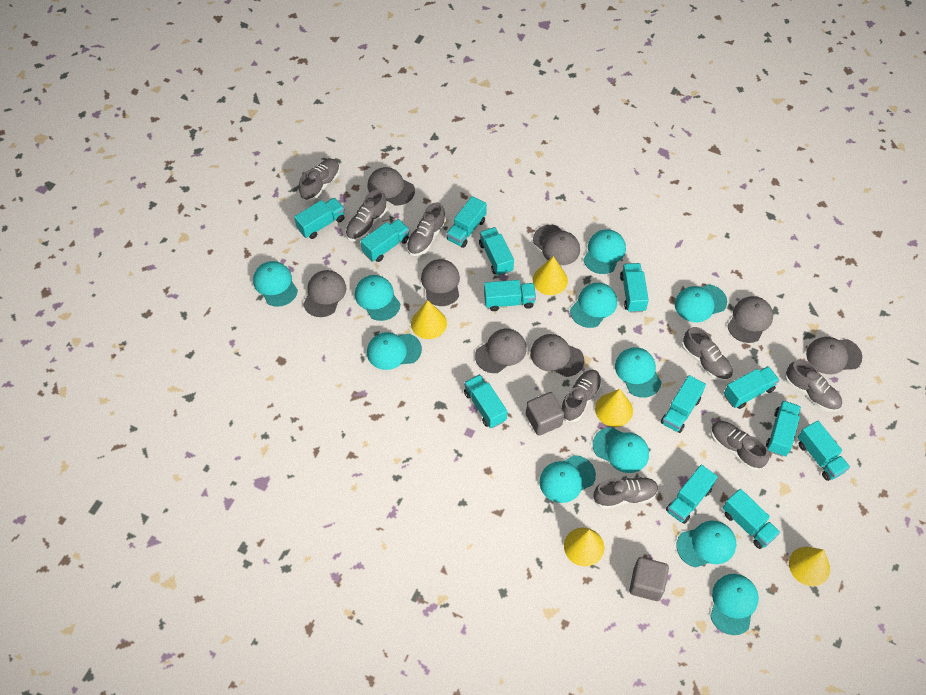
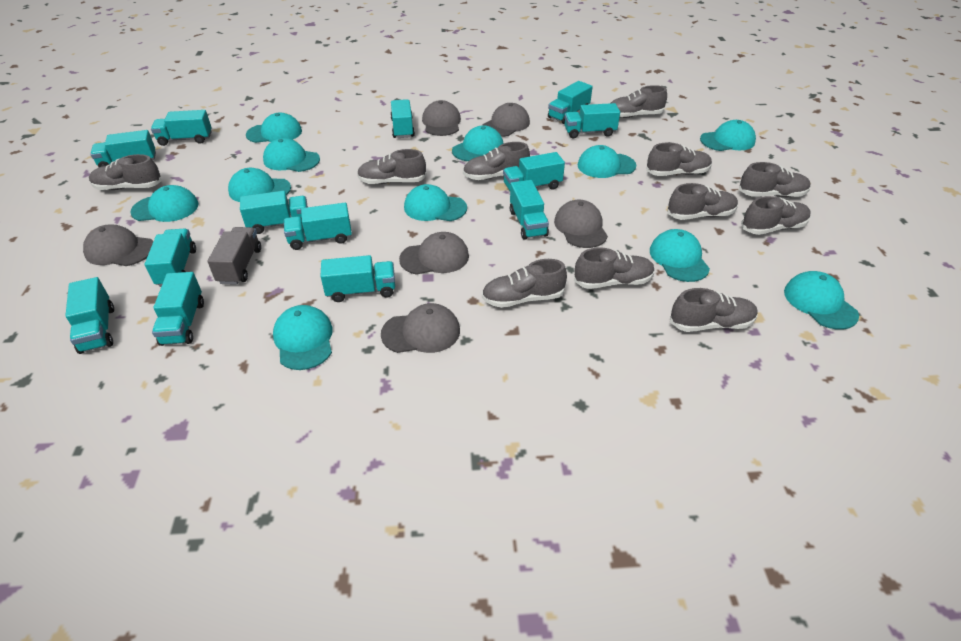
grey cap: 8 -> 6
grey cube: 2 -> 0
grey shoe: 8 -> 11
grey truck: 0 -> 1
yellow cone: 5 -> 0

